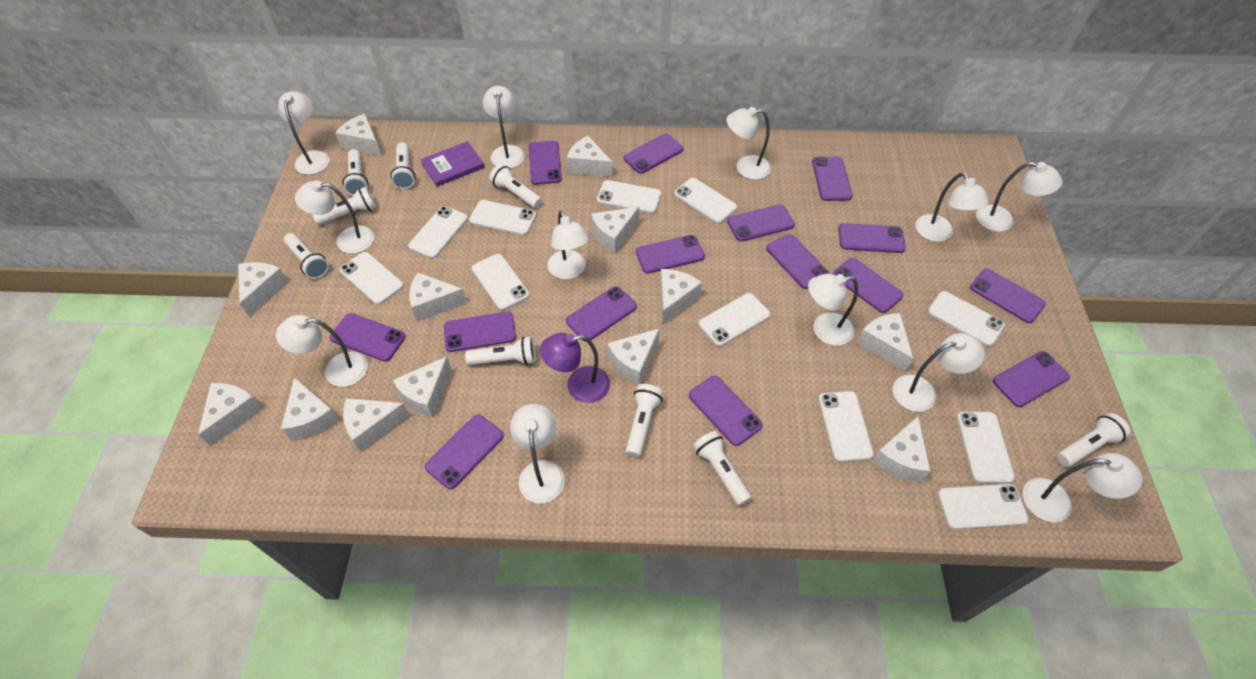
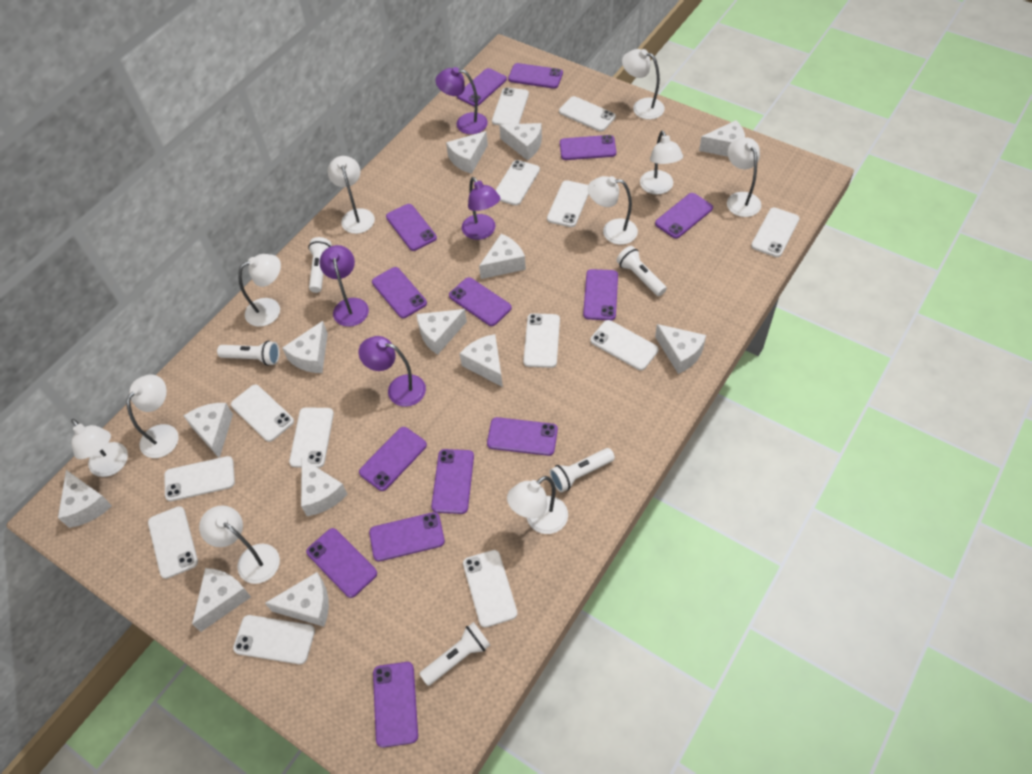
purple book: 1 -> 0
purple lamp: 1 -> 4
purple phone: 15 -> 14
white flashlight: 9 -> 5
white lamp: 12 -> 10
white phone: 11 -> 13

